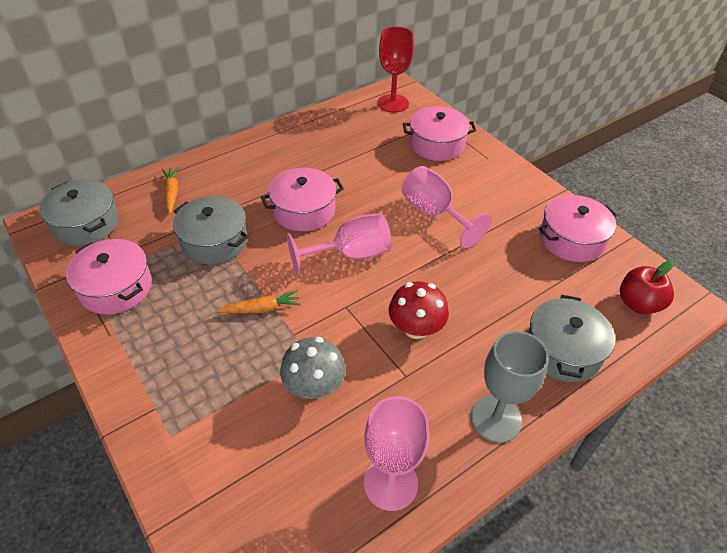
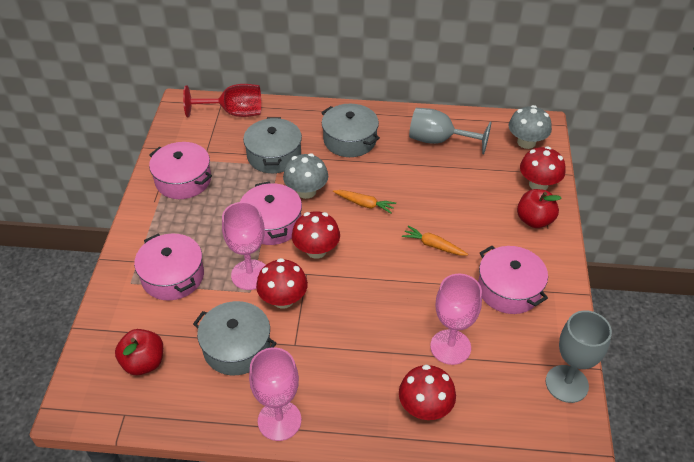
grey goblet: 1 -> 2
grey mushroom: 1 -> 2
red apple: 1 -> 2
red mushroom: 1 -> 4

